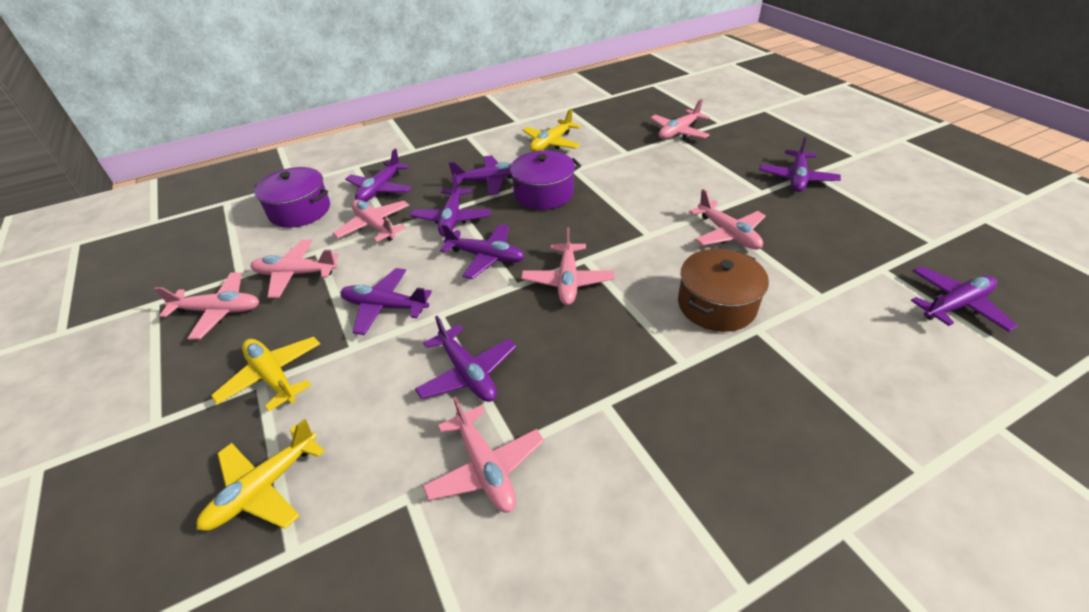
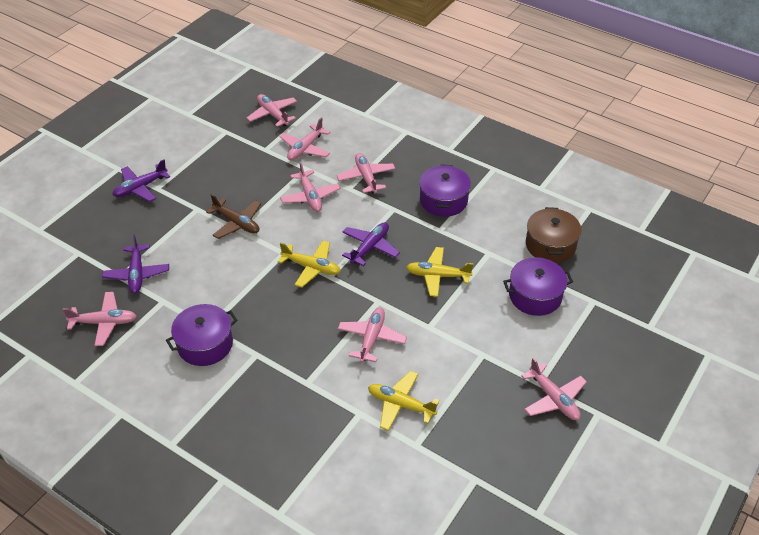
brown plane: 0 -> 1
purple plane: 8 -> 3
purple pot: 2 -> 3

